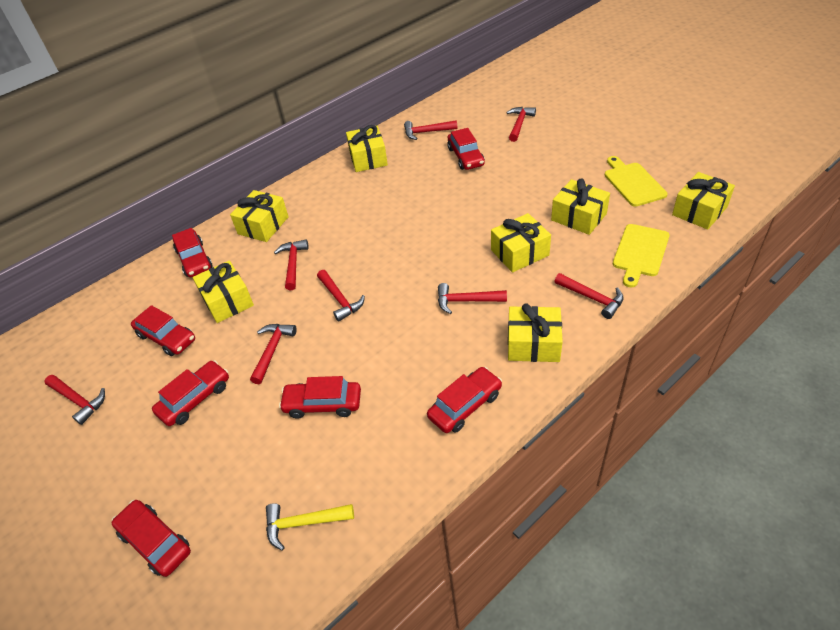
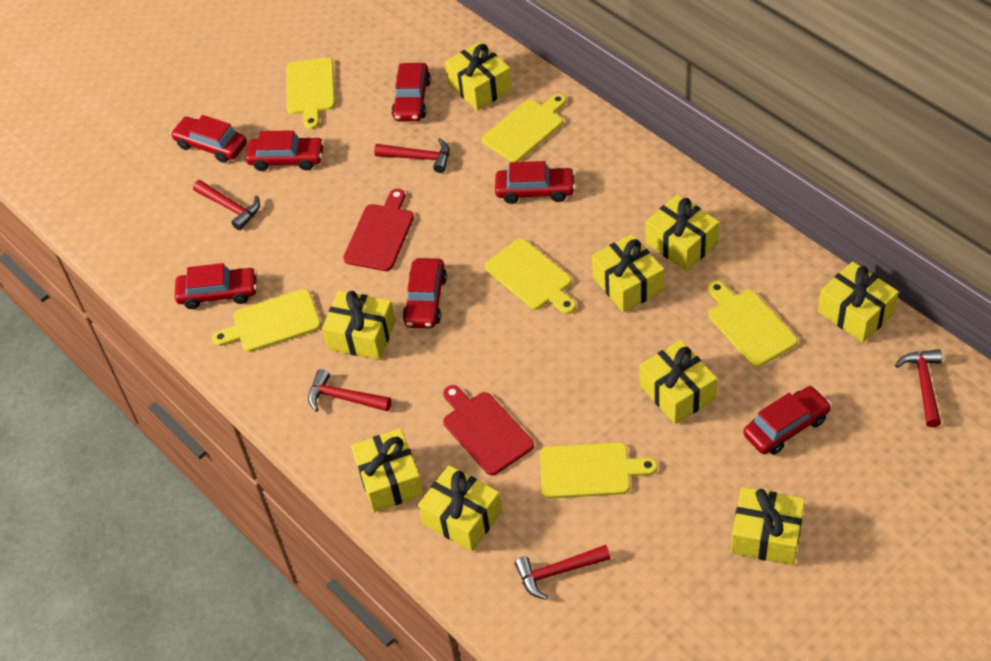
red cutting board: 0 -> 2
red hammer: 8 -> 5
yellow cutting board: 2 -> 6
yellow gift: 7 -> 9
yellow hammer: 1 -> 0

